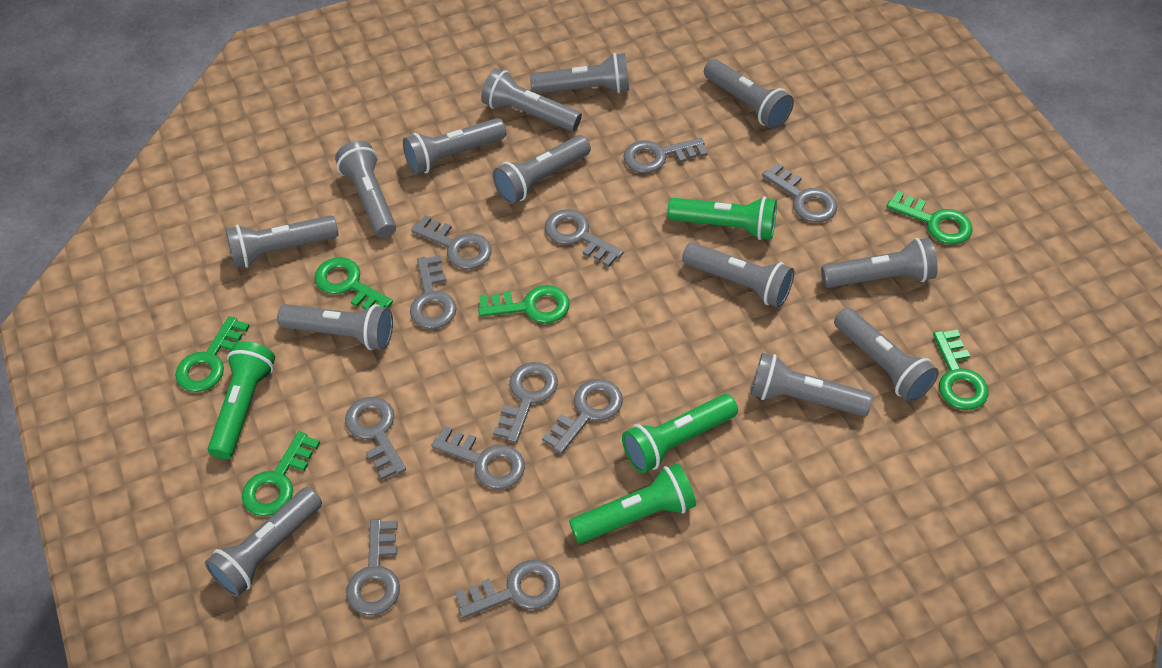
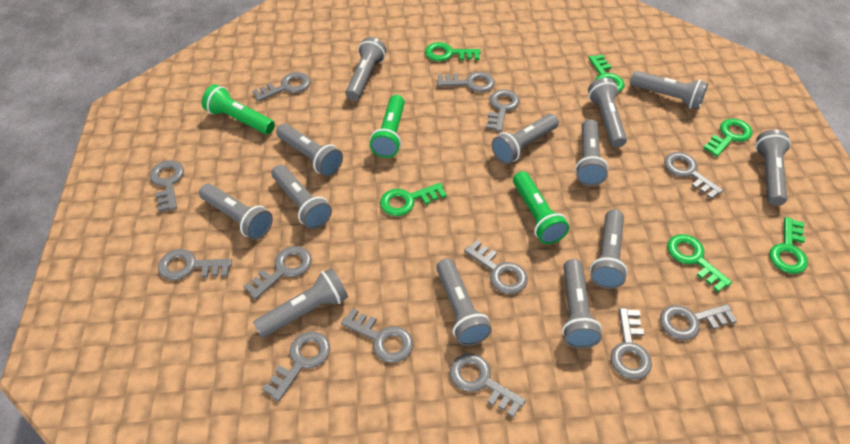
green flashlight: 4 -> 3
grey key: 11 -> 13

